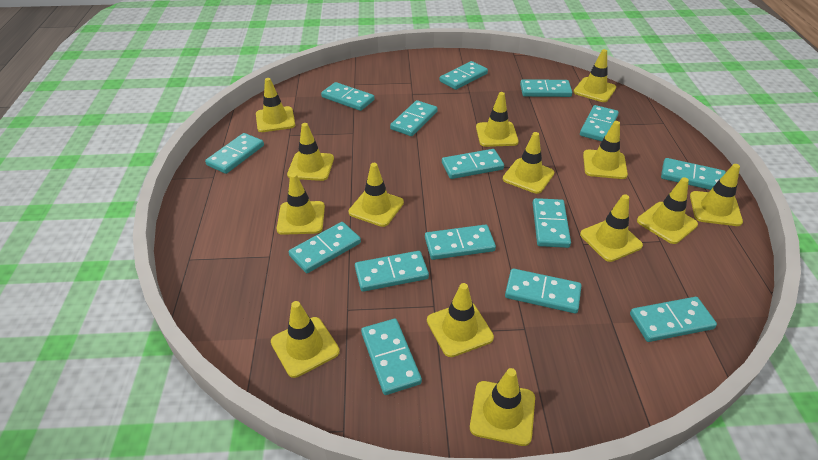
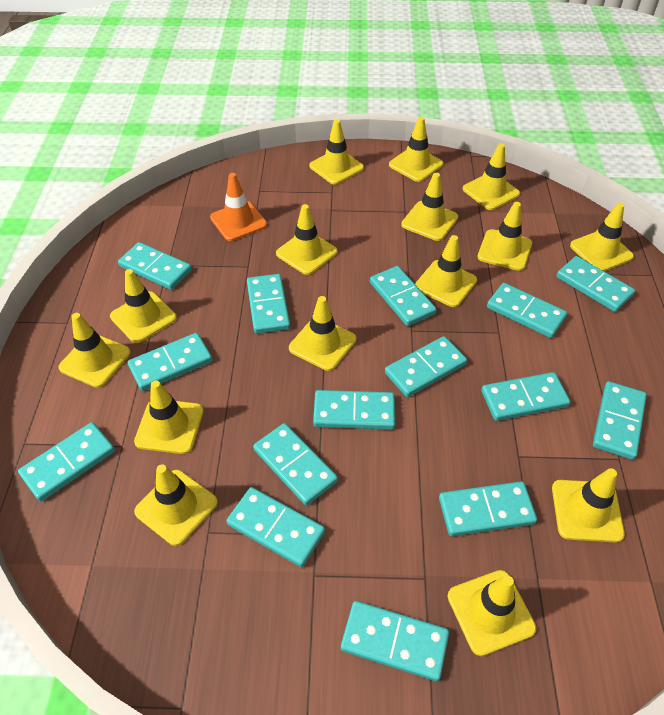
orange traffic cone: 0 -> 1
yellow traffic cone: 14 -> 15

